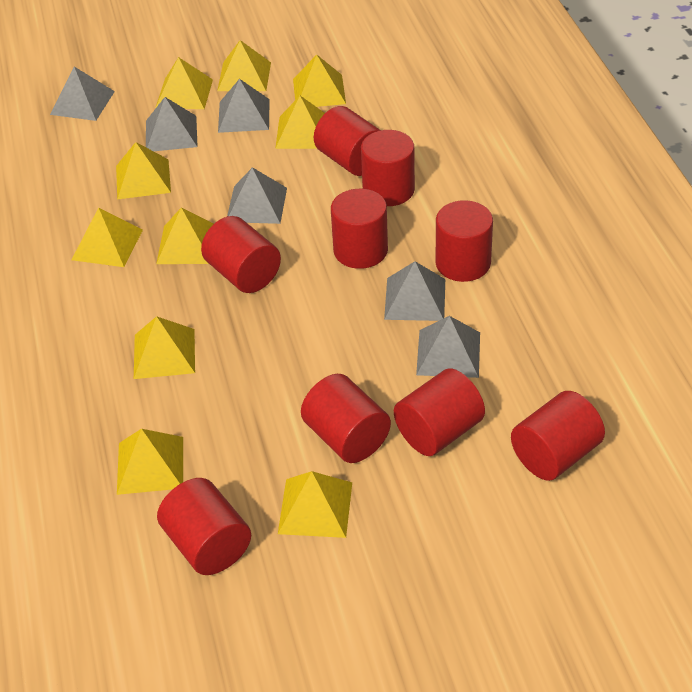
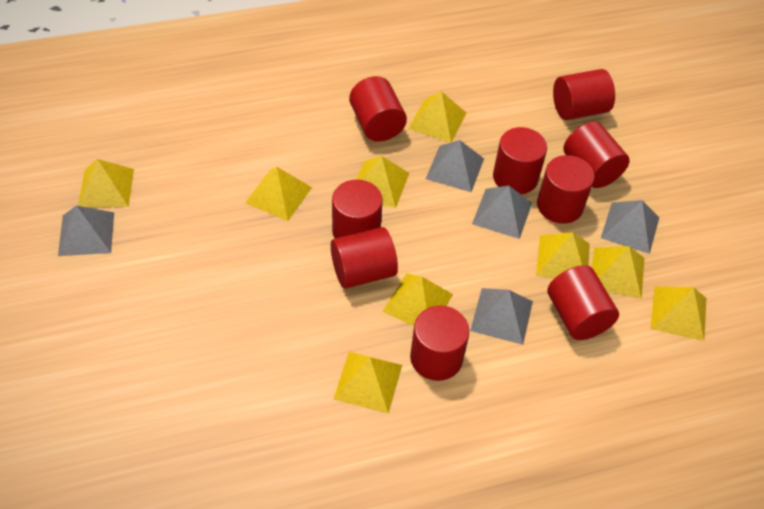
grey pyramid: 6 -> 5
yellow pyramid: 10 -> 9

